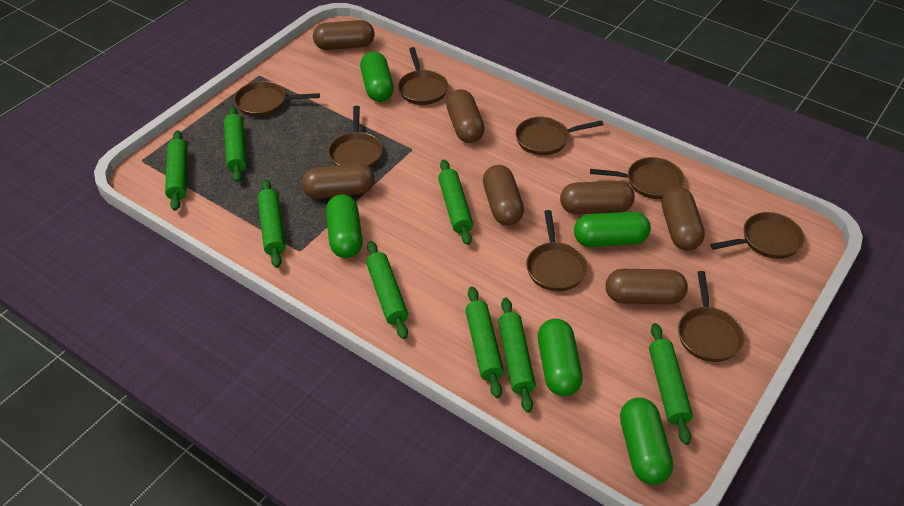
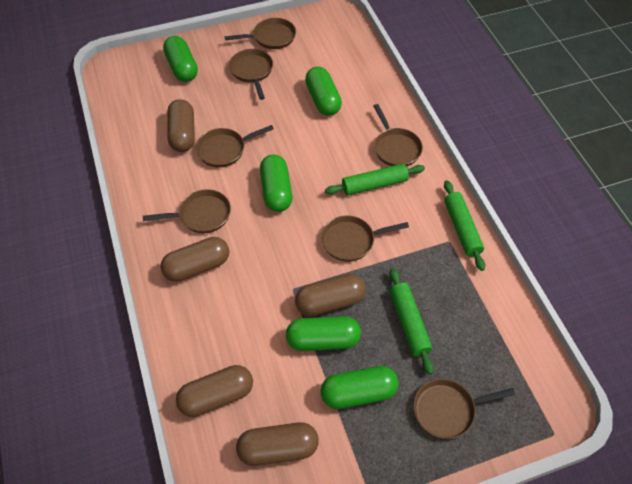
brown capsule: 7 -> 5
brown pan: 8 -> 7
green rolling pin: 8 -> 3

